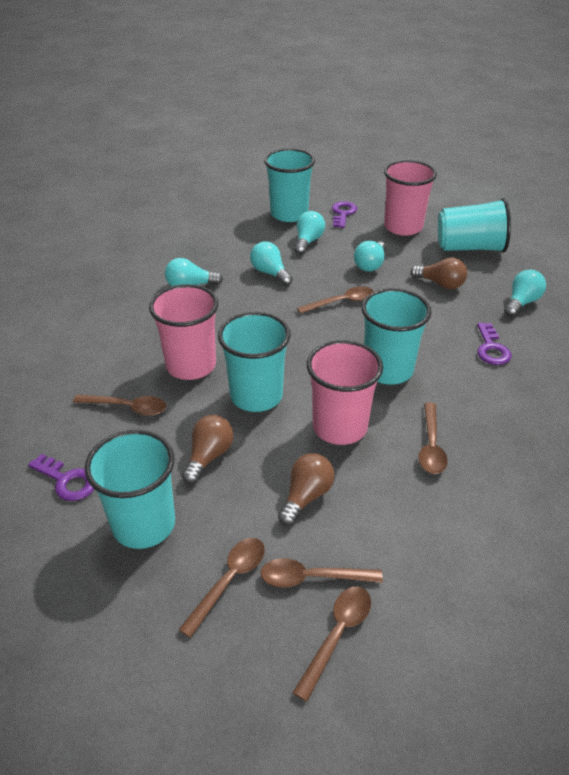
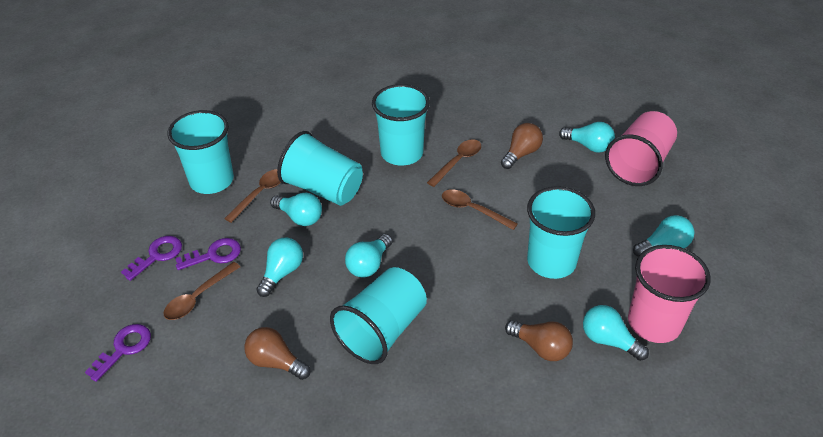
brown spoon: 6 -> 4
pink cup: 3 -> 2
turquoise light bulb: 5 -> 6

